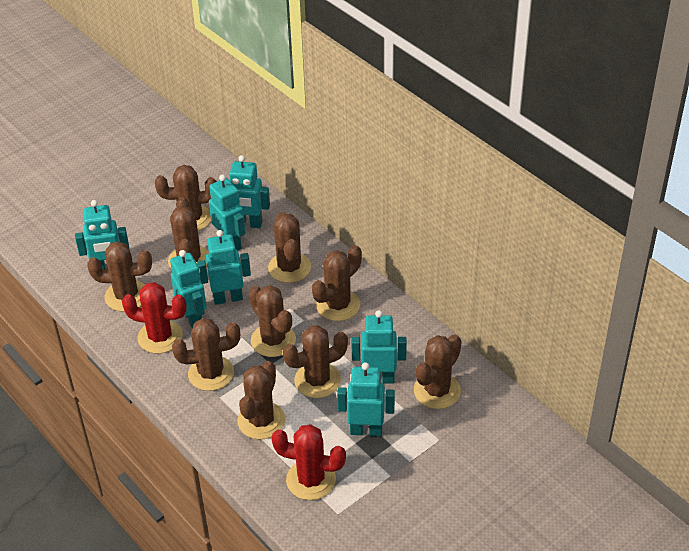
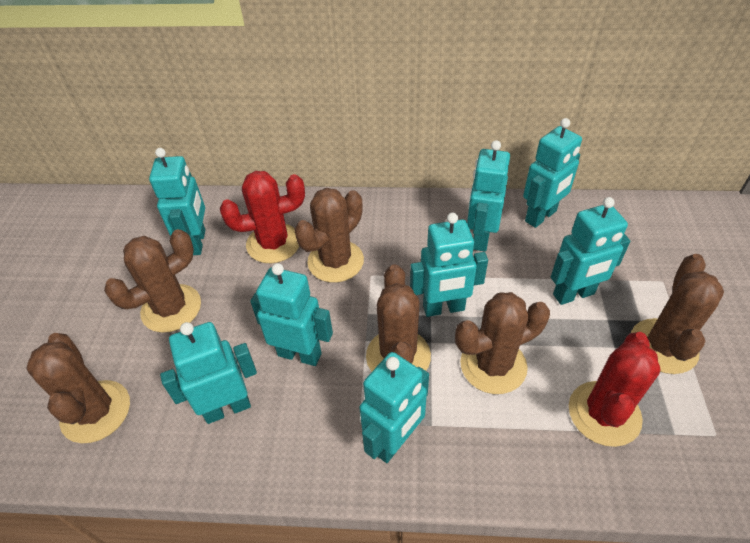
brown cactus: 10 -> 6
turquoise robot: 7 -> 8

